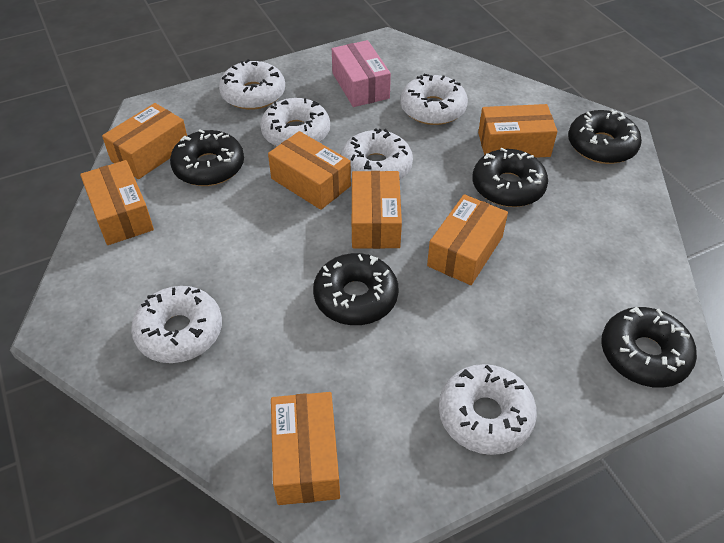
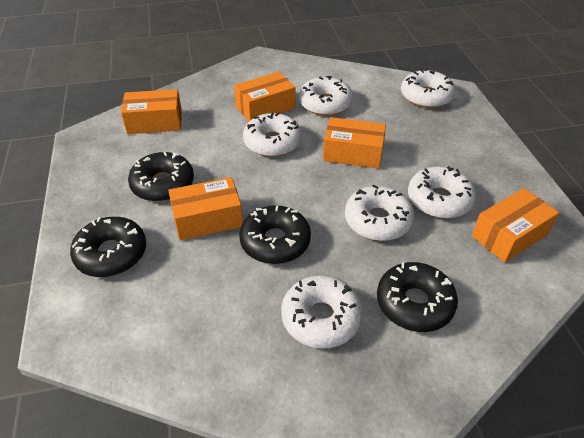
black donut: 5 -> 4
orange box: 7 -> 5
pink box: 1 -> 0

